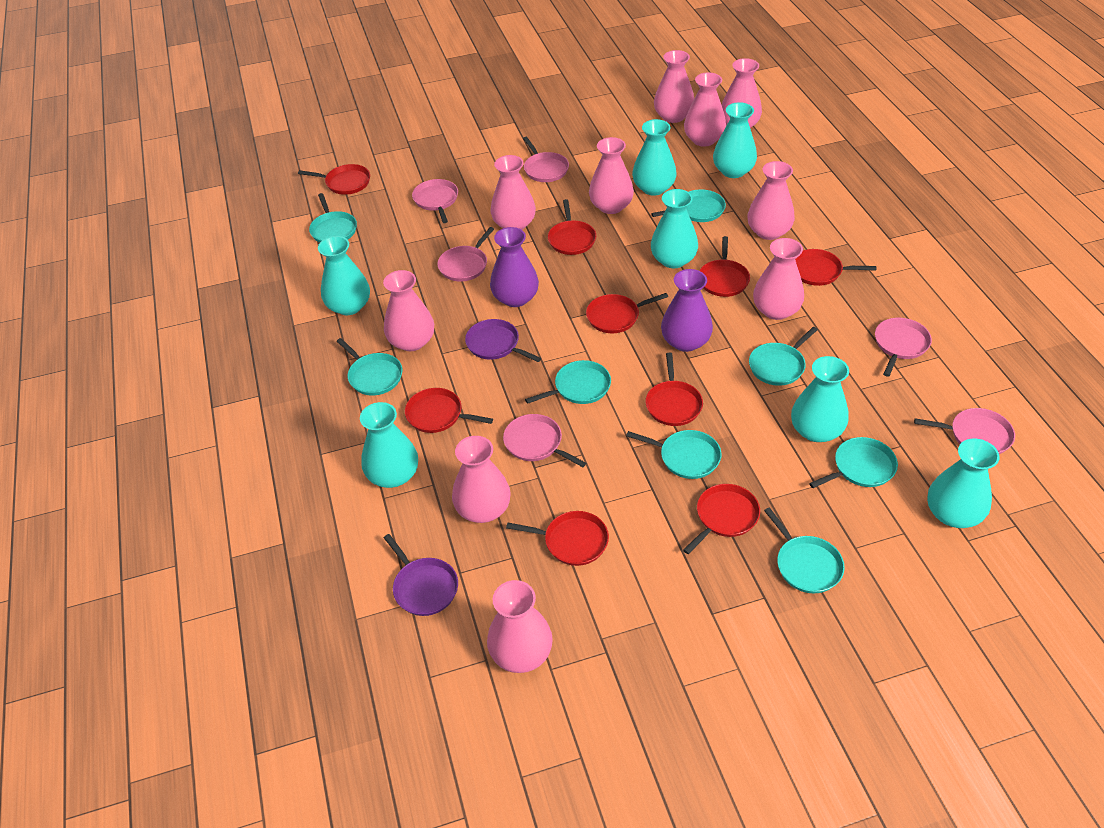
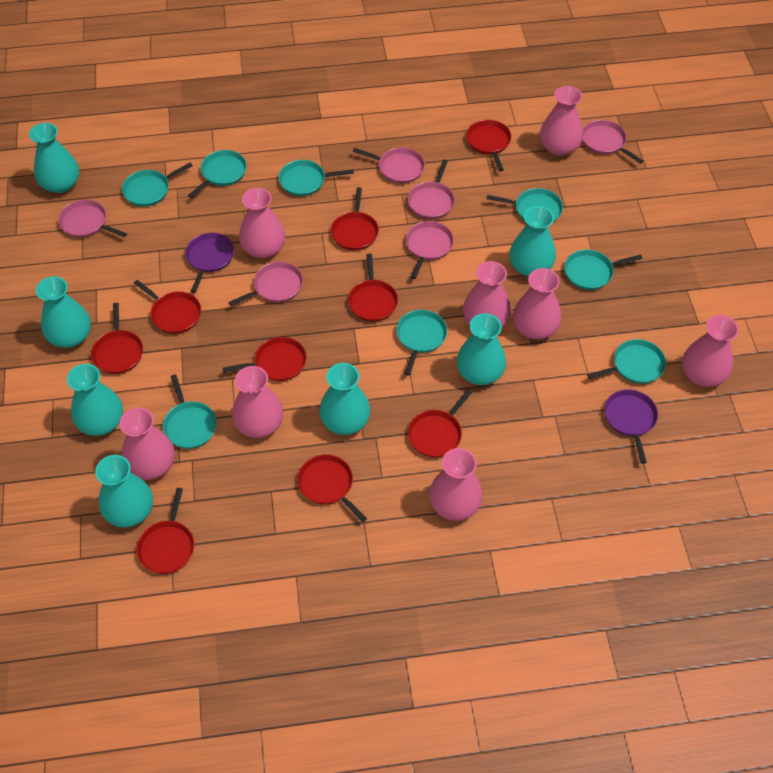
pink vase: 10 -> 8
purple vase: 2 -> 0

